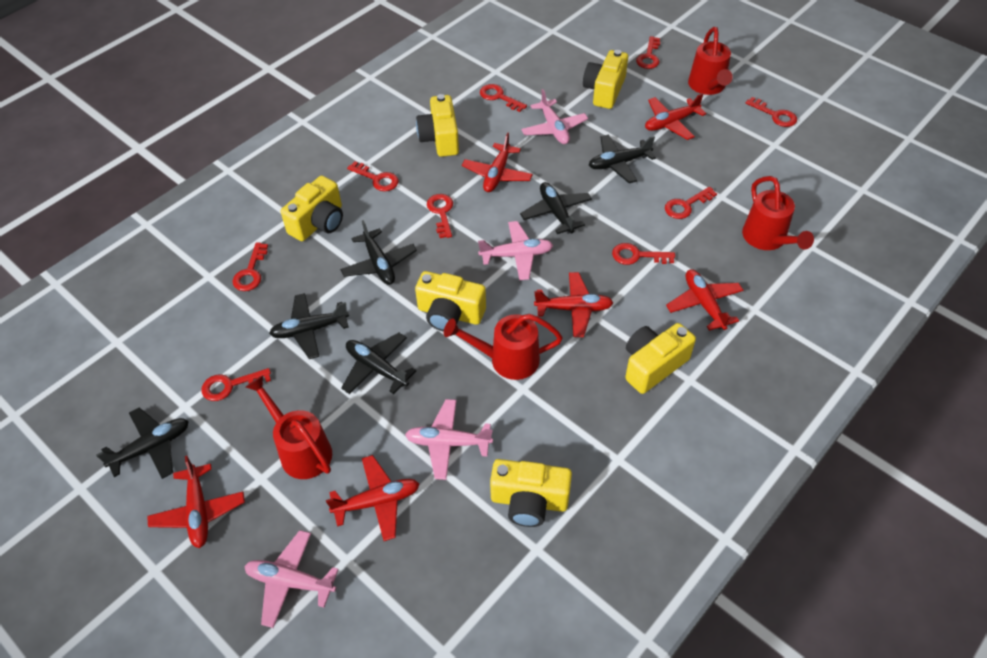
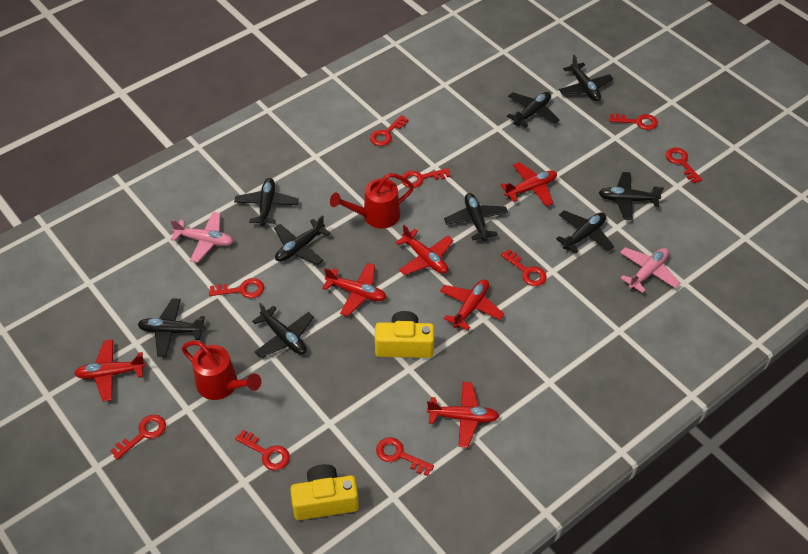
black plane: 6 -> 9
pink plane: 4 -> 2
red watering can: 4 -> 2
yellow camera: 6 -> 2

